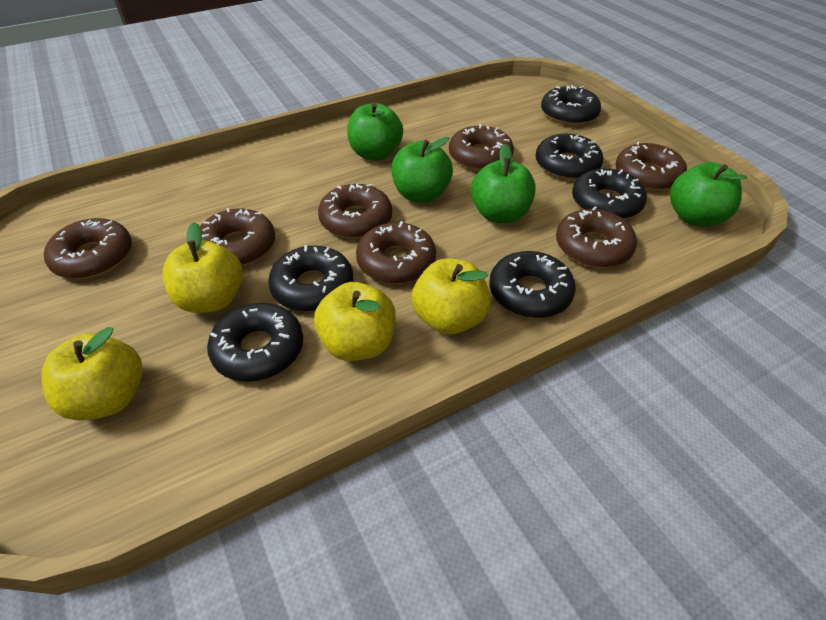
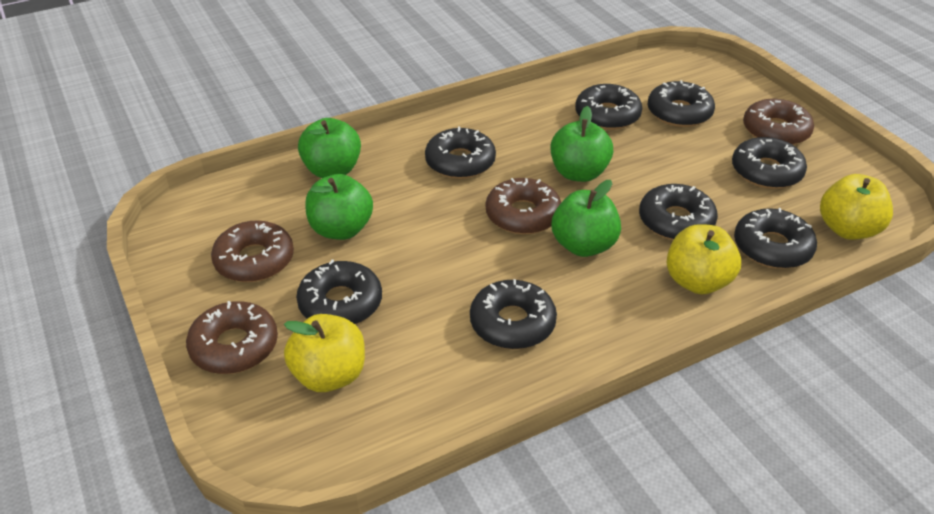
black donut: 6 -> 8
brown donut: 7 -> 4
yellow apple: 4 -> 3

